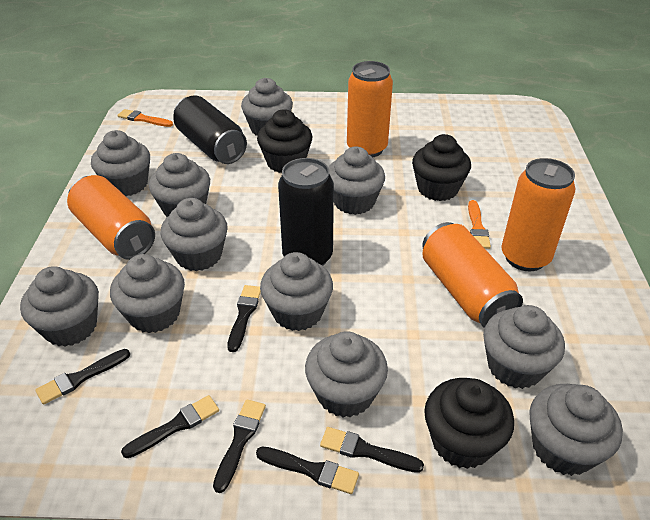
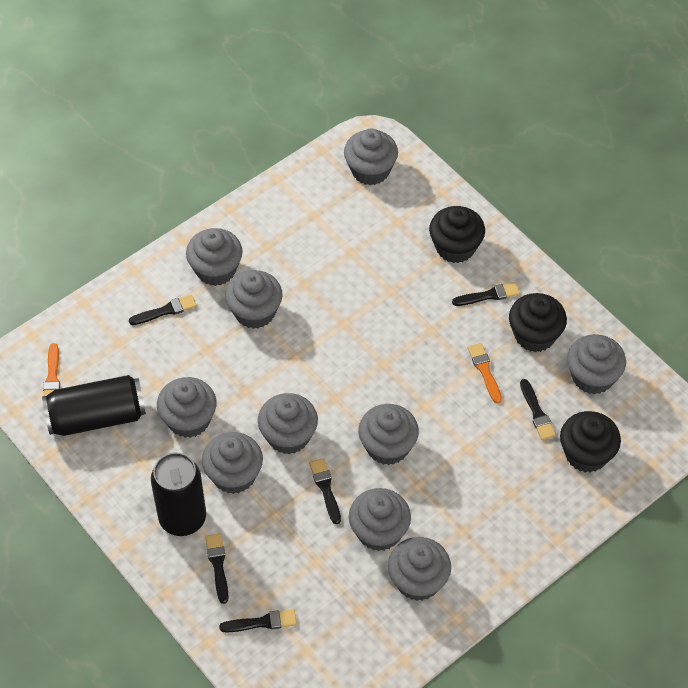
grey cupcake: 11 -> 10
orange can: 4 -> 0

